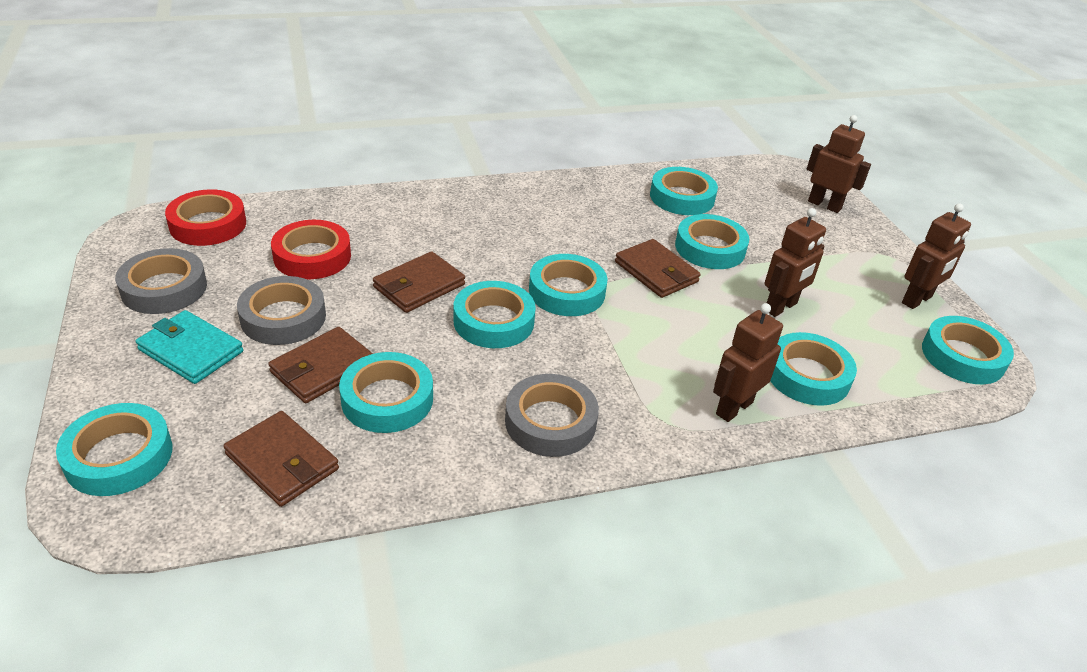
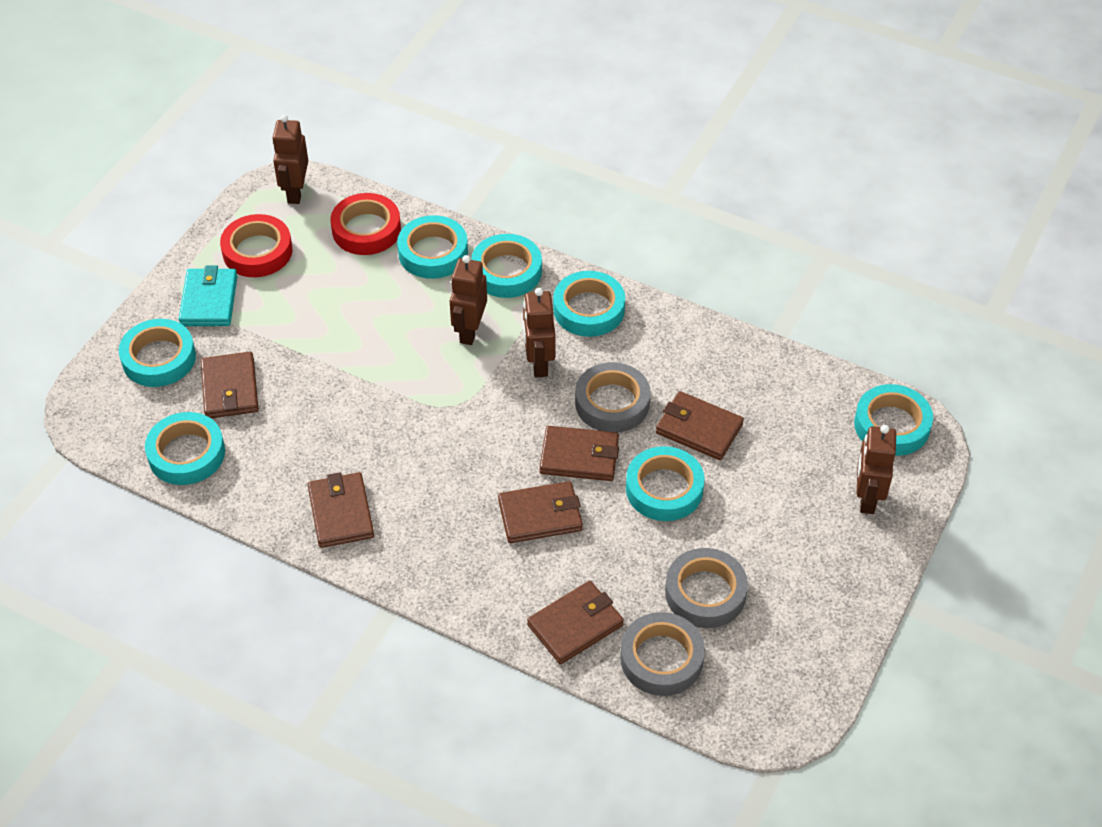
brown wallet: 4 -> 6
turquoise tape: 8 -> 7

